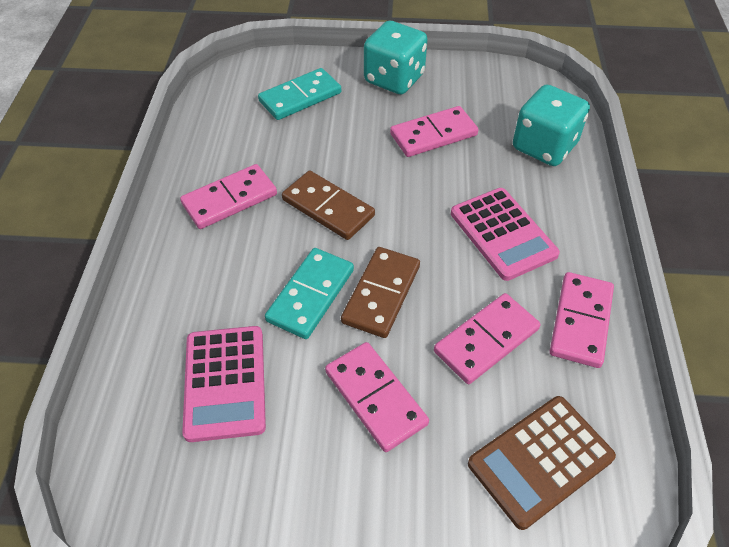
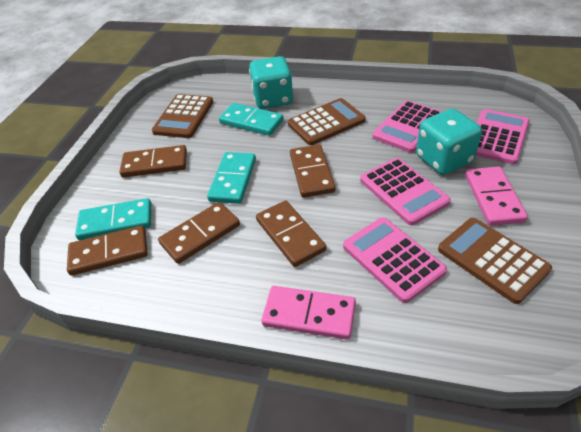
brown calculator: 1 -> 3
brown domino: 2 -> 5
pink calculator: 2 -> 4
pink domino: 5 -> 2
turquoise domino: 2 -> 3

